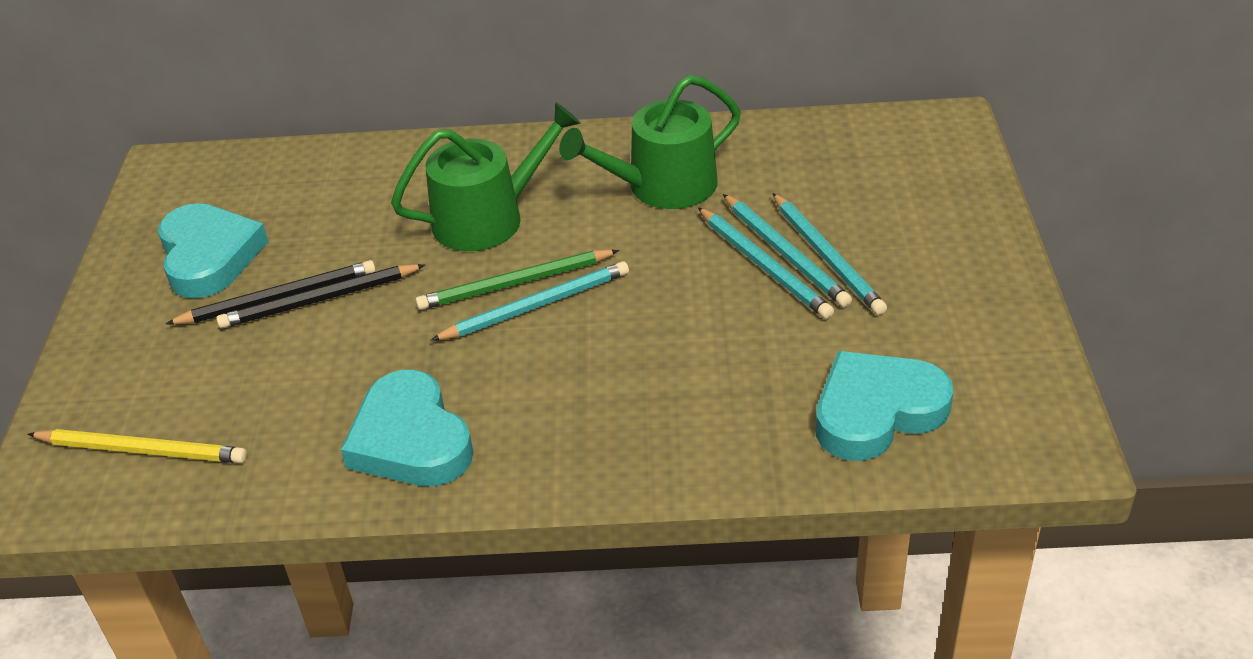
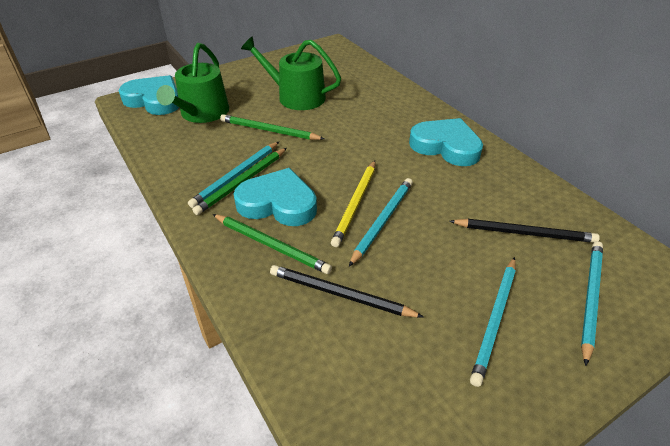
green pencil: 1 -> 3

